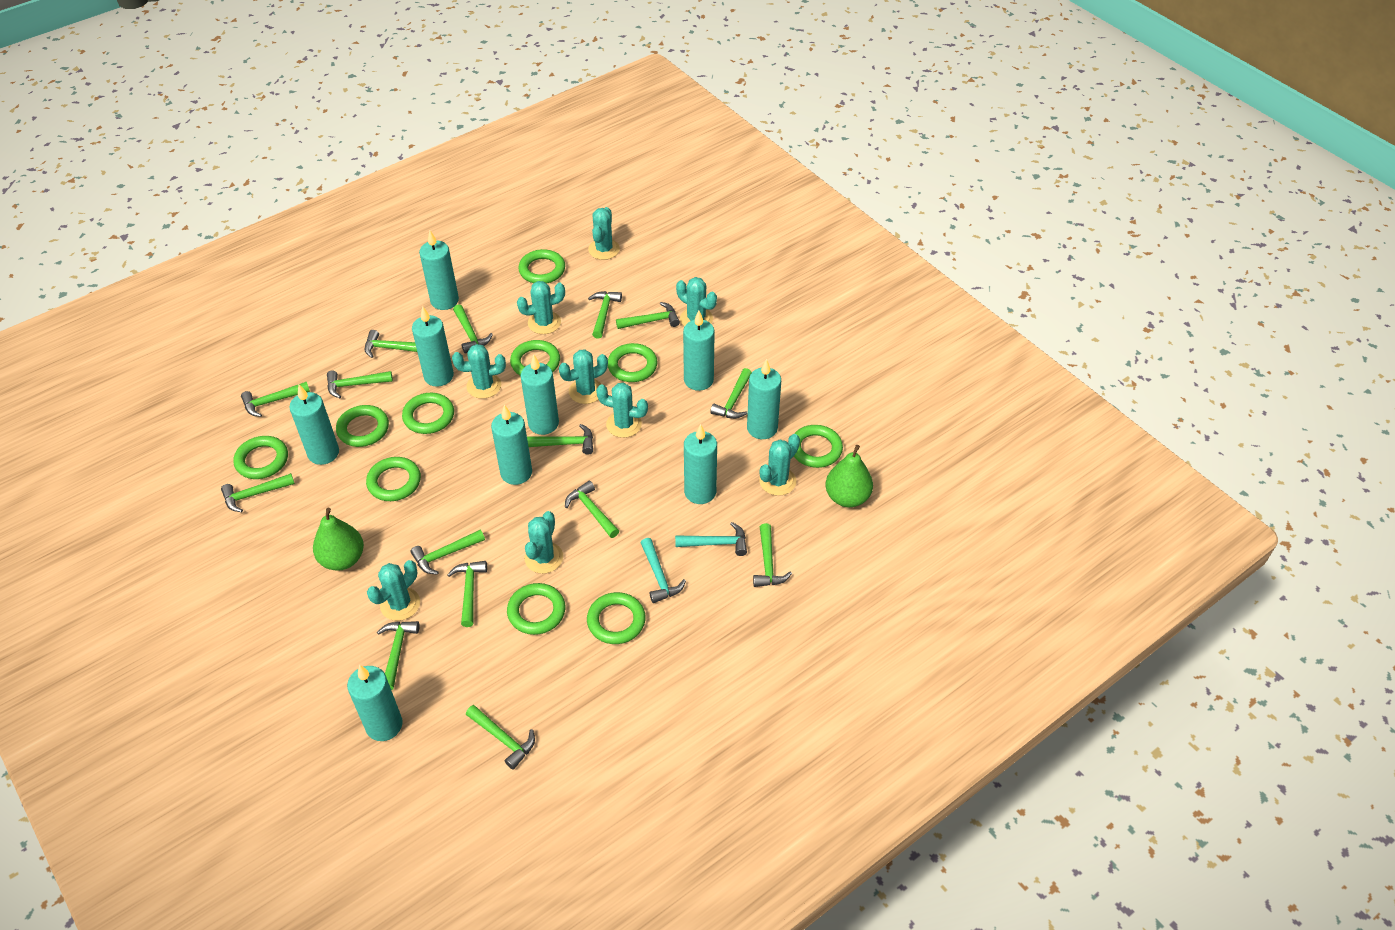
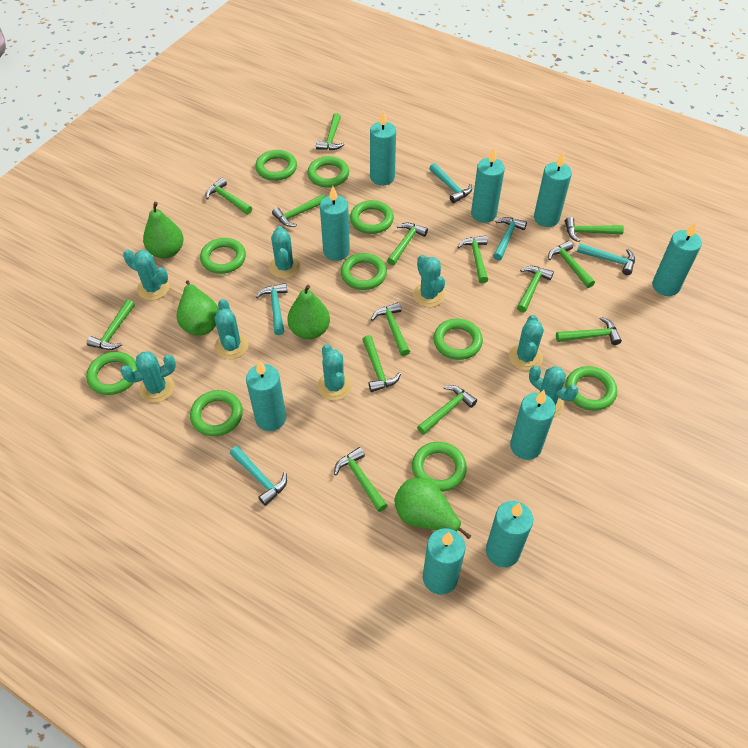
green hammer: 15 -> 14
green pear: 2 -> 4
turquoise cactus: 9 -> 8
turquoise hammer: 2 -> 5

